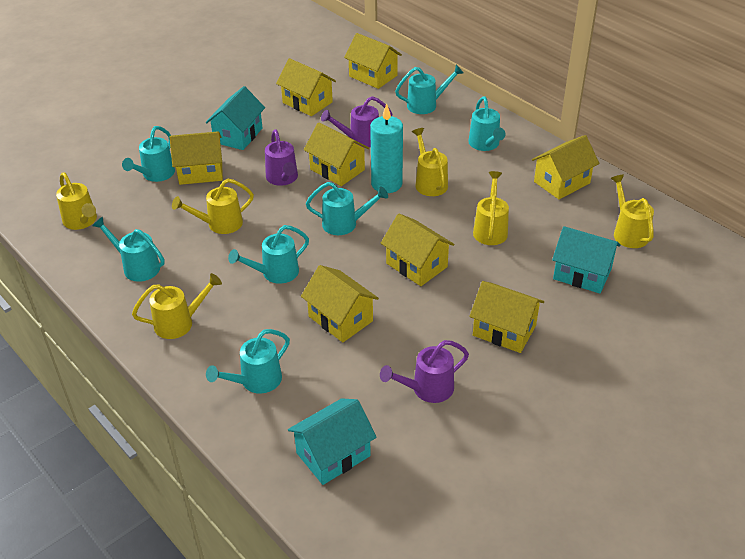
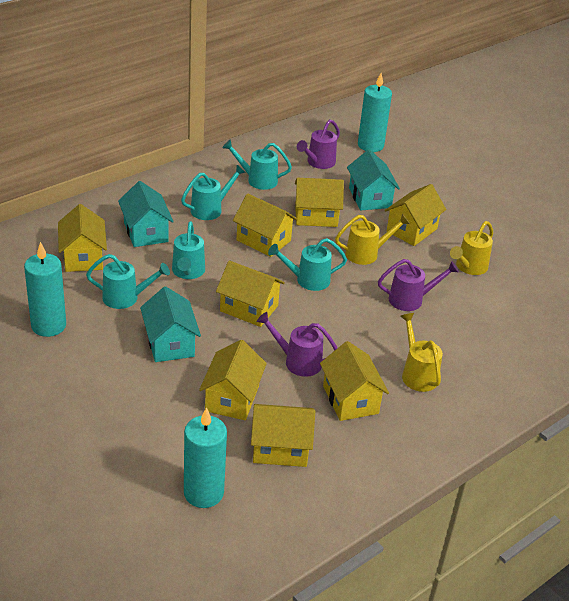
turquoise candle: 1 -> 3
turquoise watering can: 7 -> 5
yellow watering can: 6 -> 3

